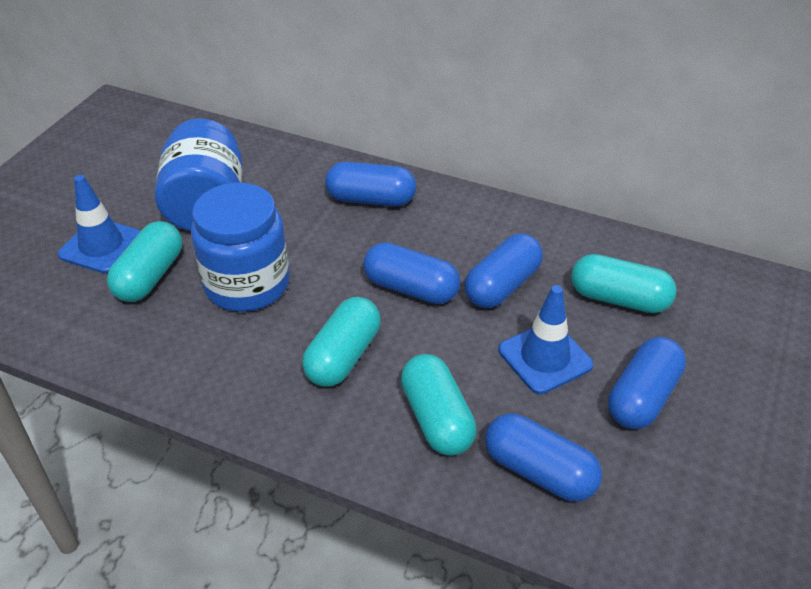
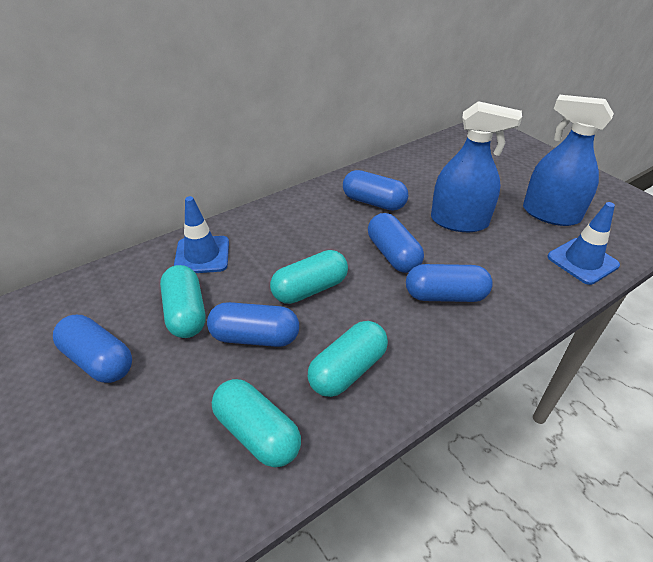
blue jar: 2 -> 0
blue spray bottle: 0 -> 2

